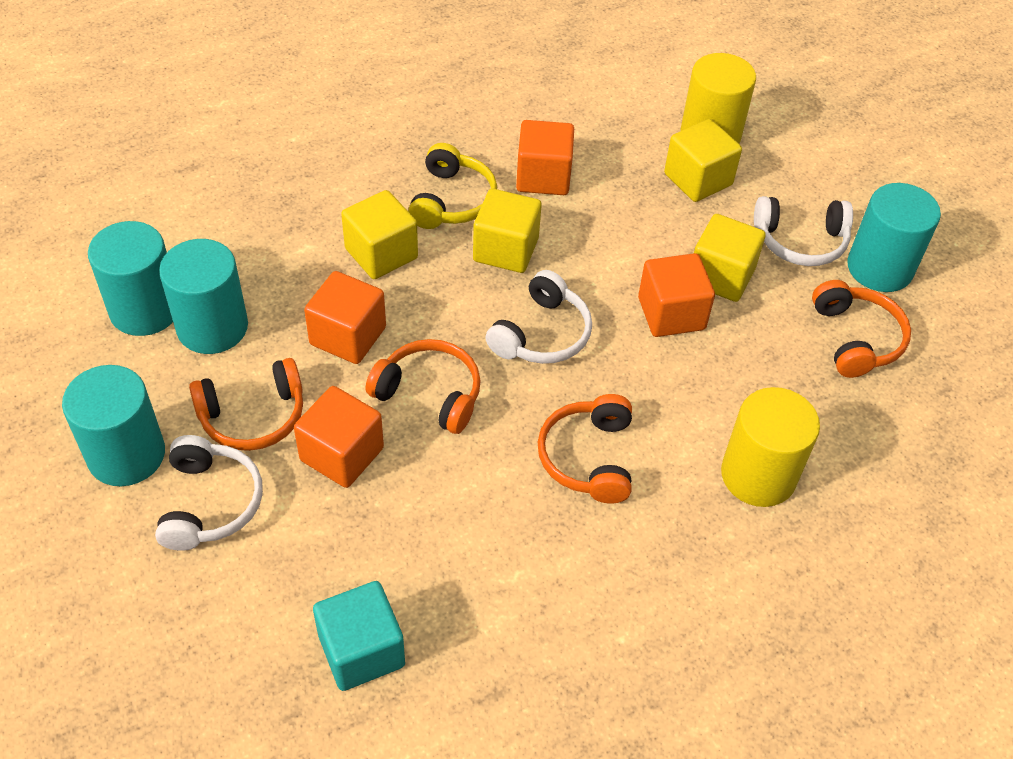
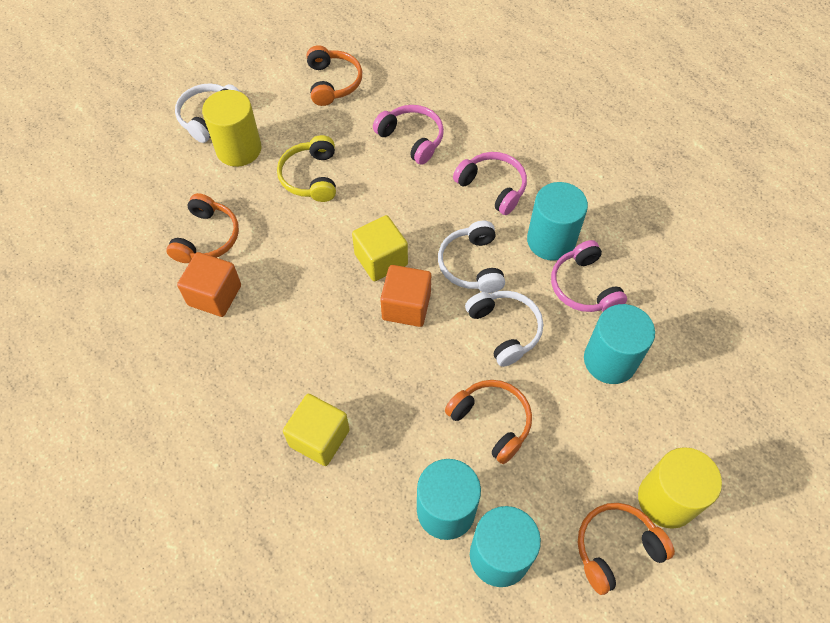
orange cube: 4 -> 2
pink headphones: 0 -> 3
turquoise cube: 1 -> 0
yellow cube: 4 -> 2

